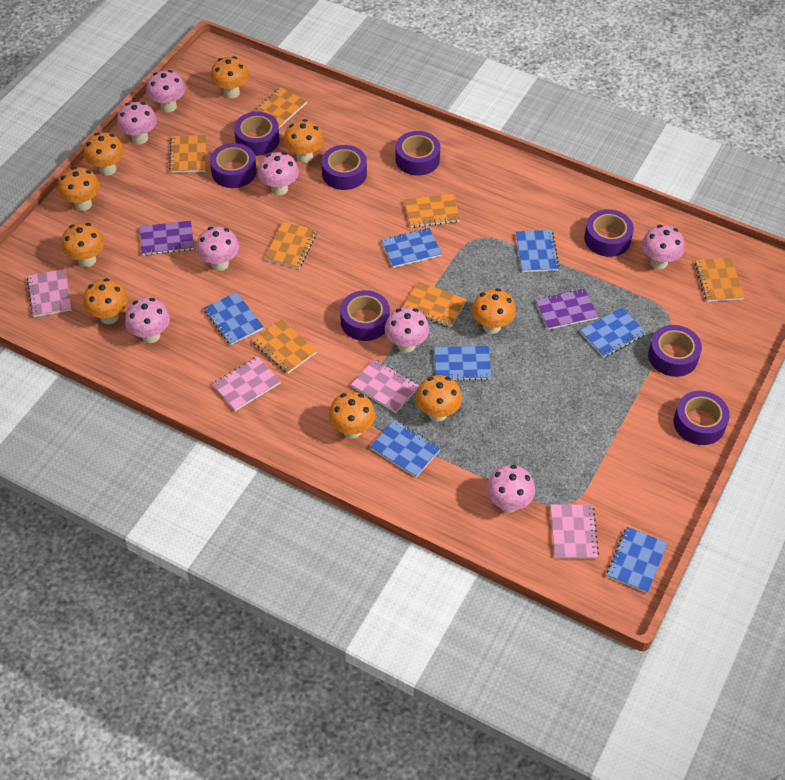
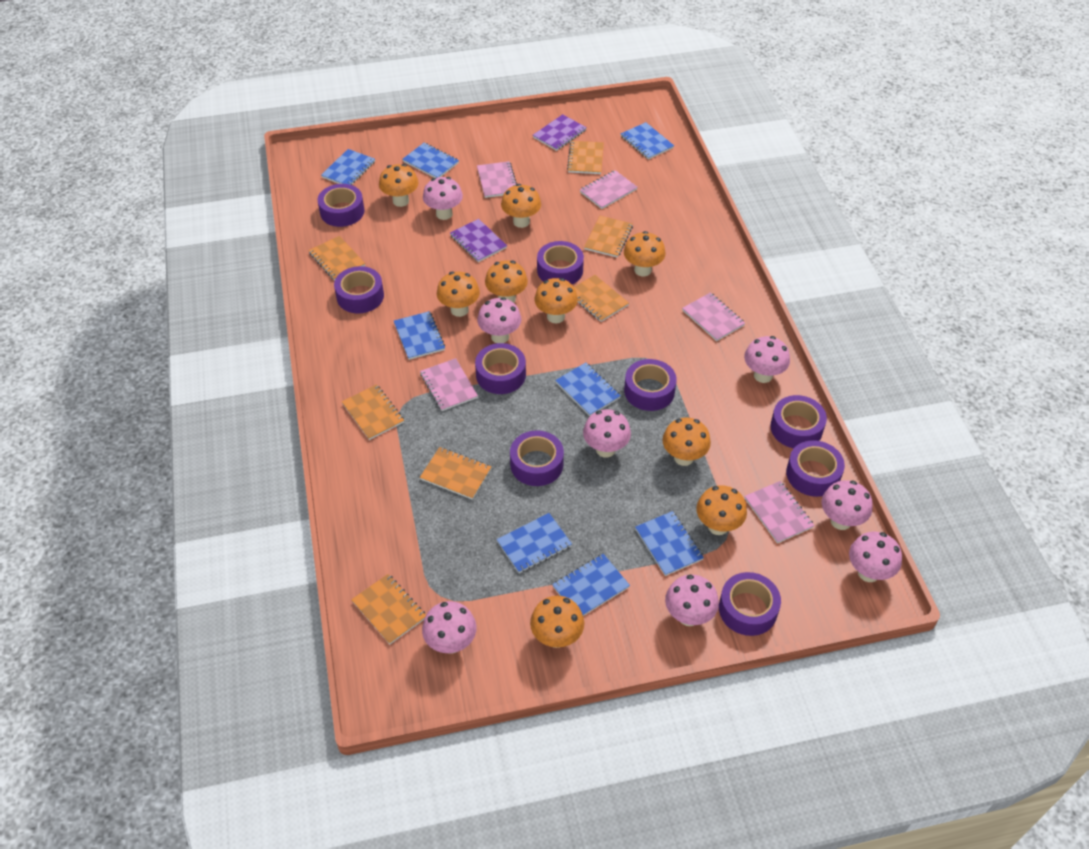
blue notebook: 7 -> 8
pink notebook: 4 -> 5
purple tape: 8 -> 9

